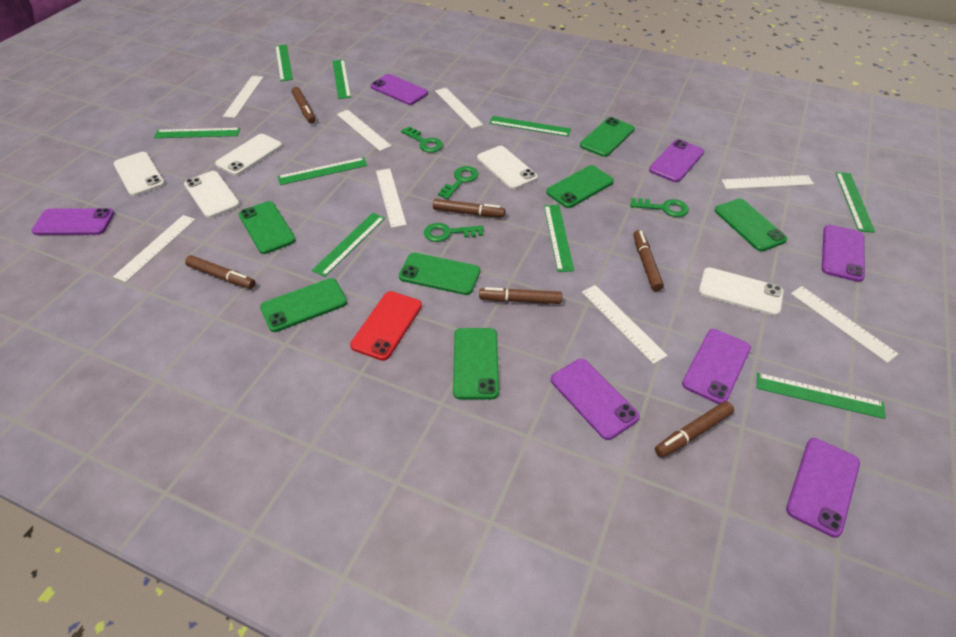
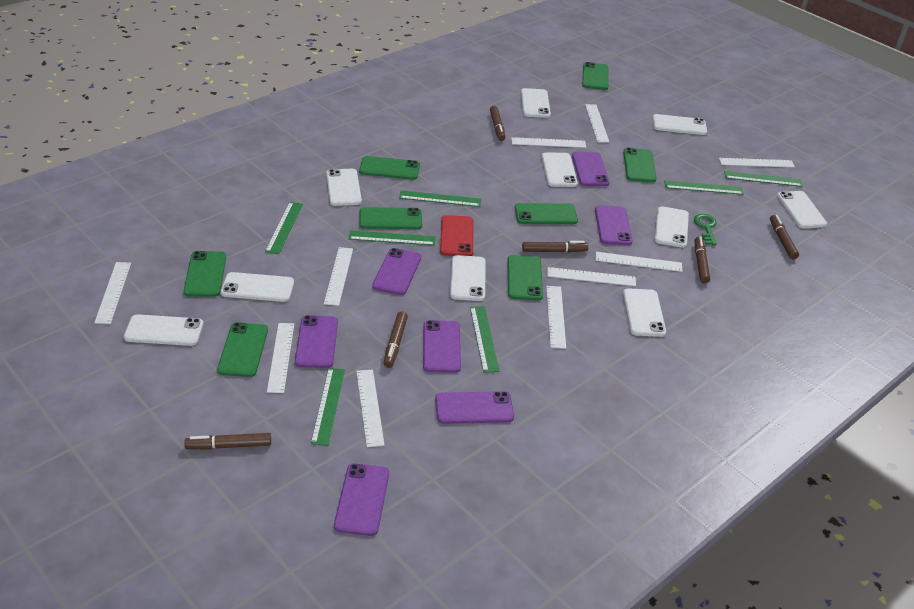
green key: 4 -> 1
green phone: 7 -> 8
green ruler: 9 -> 7
white phone: 5 -> 10
white ruler: 8 -> 10

